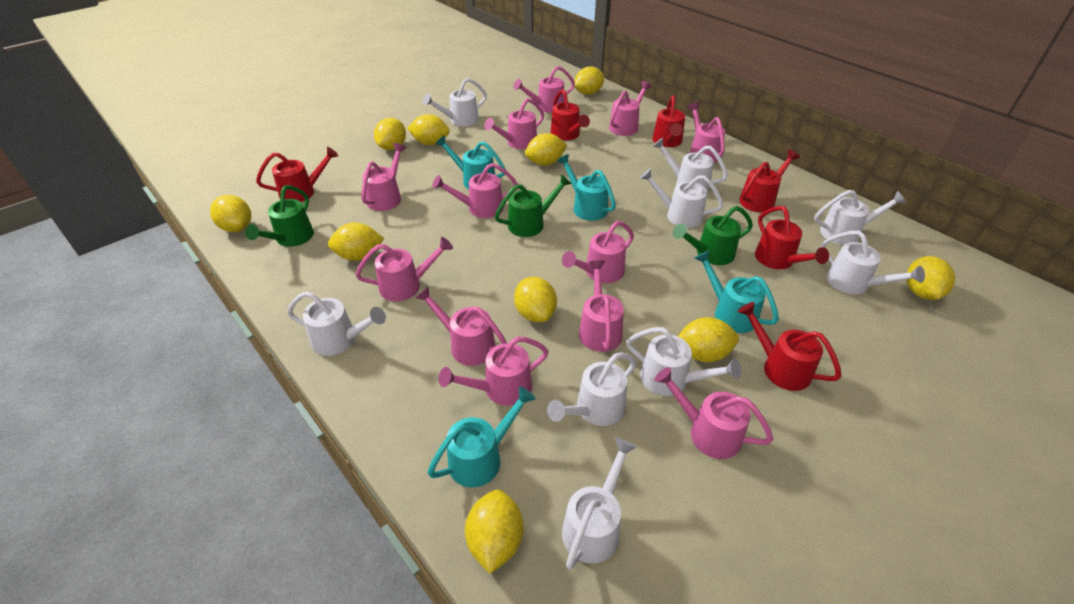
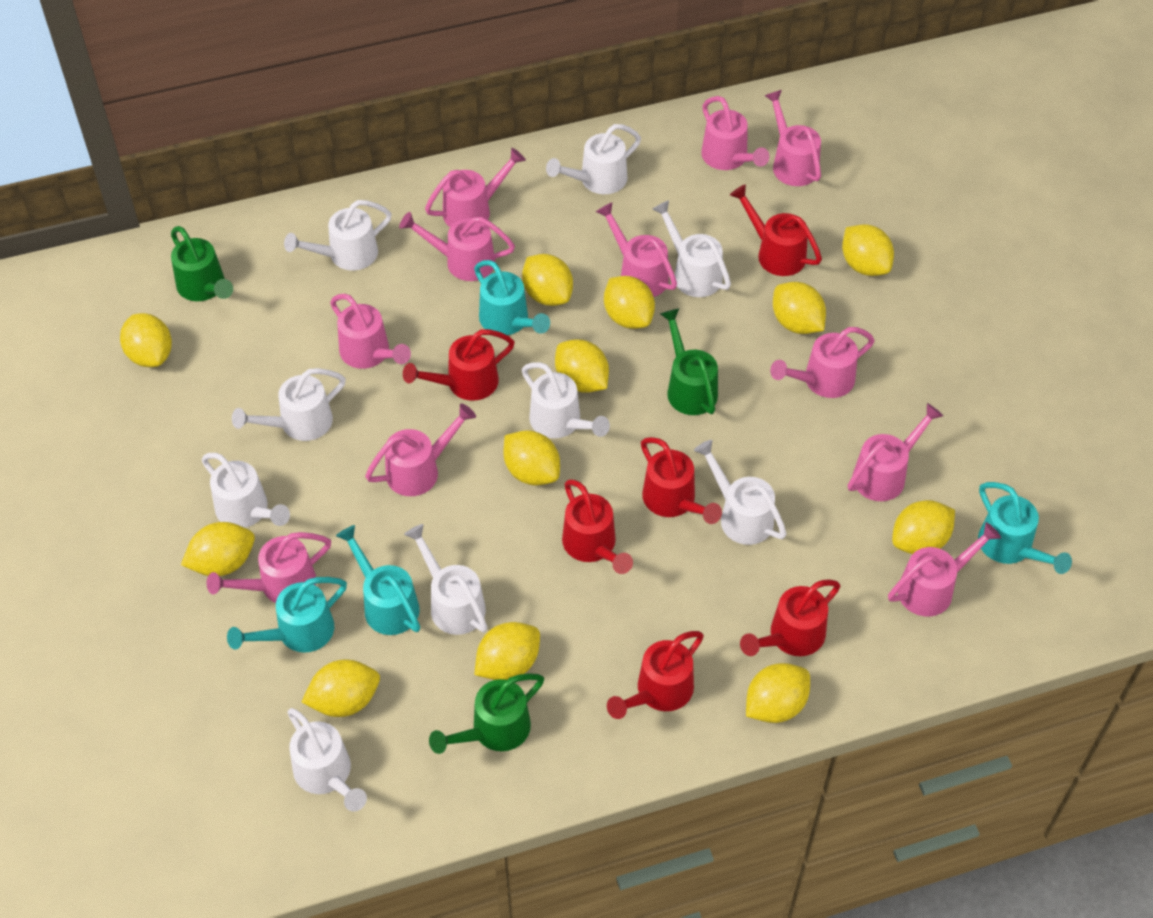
pink watering can: 12 -> 11
yellow lemon: 10 -> 12

